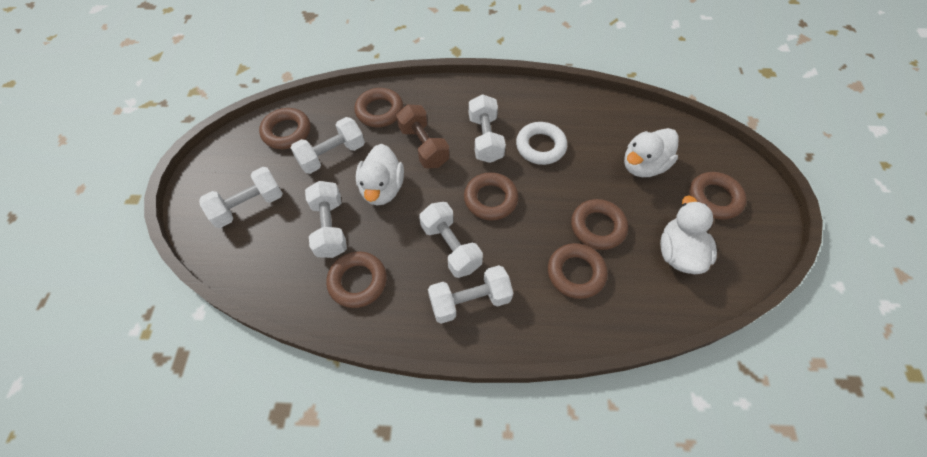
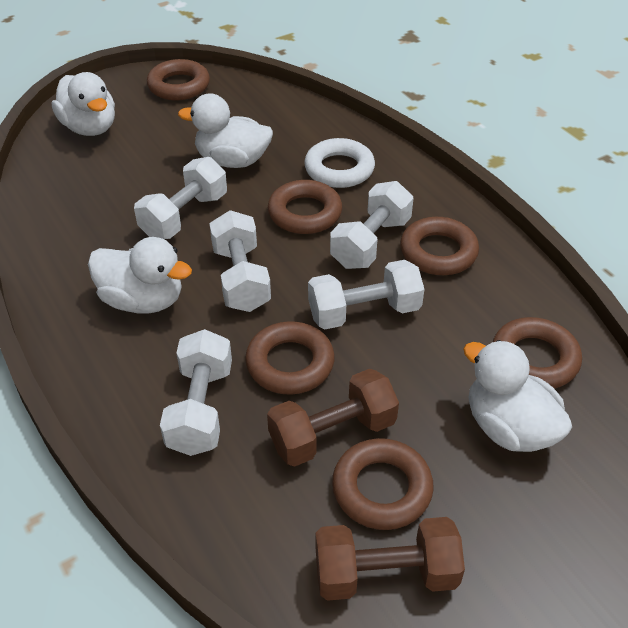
brown dumbbell: 1 -> 2
brown ring: 7 -> 6
white duck: 3 -> 4
white dumbbell: 6 -> 5

